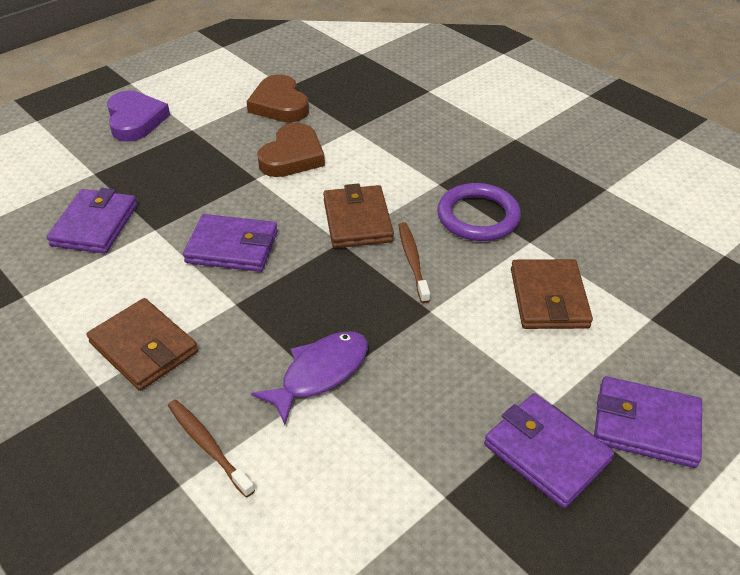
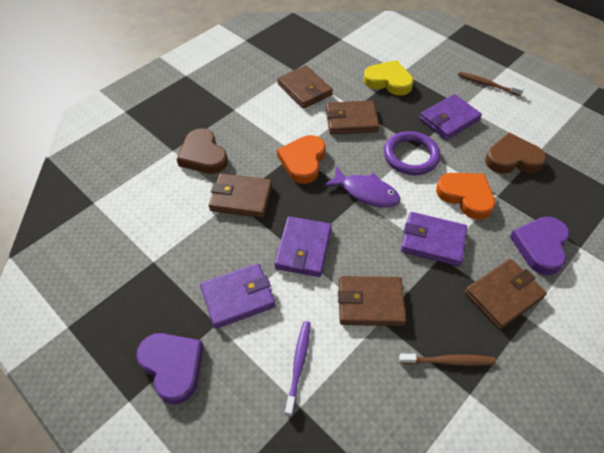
brown wallet: 3 -> 5
orange heart: 0 -> 2
purple heart: 1 -> 2
purple toothbrush: 0 -> 1
yellow heart: 0 -> 1

